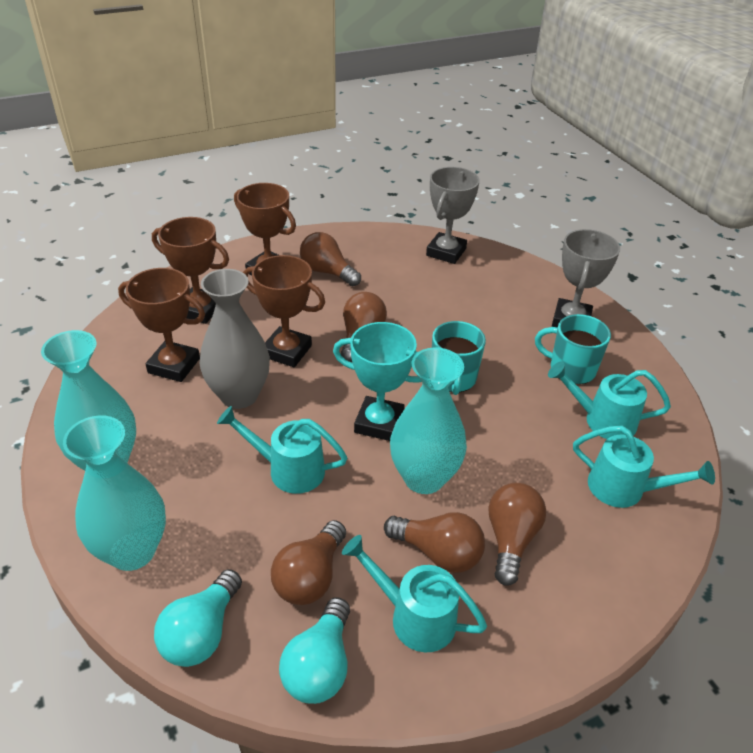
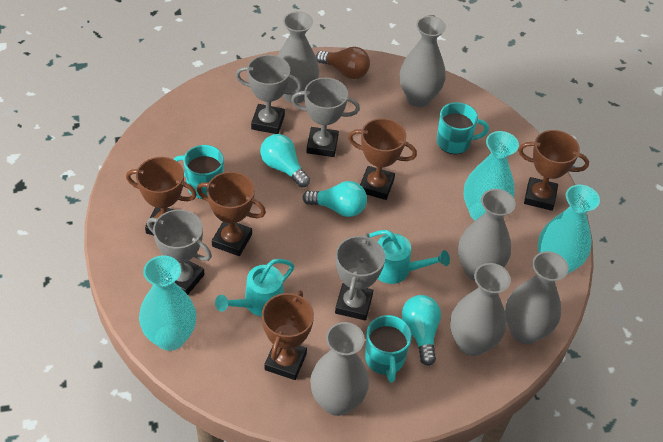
brown light bulb: 5 -> 1
brown trophy: 4 -> 5
grey trophy: 2 -> 4
grey vase: 1 -> 6
turquoise light bulb: 2 -> 3
turquoise mug: 2 -> 3
turquoise trophy: 1 -> 0
turquoise watering can: 4 -> 2

